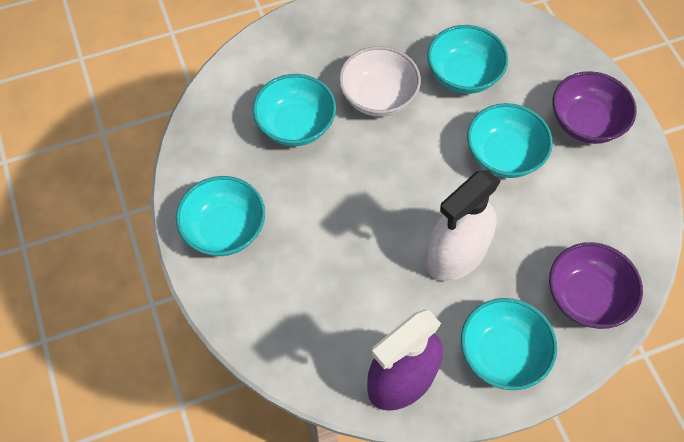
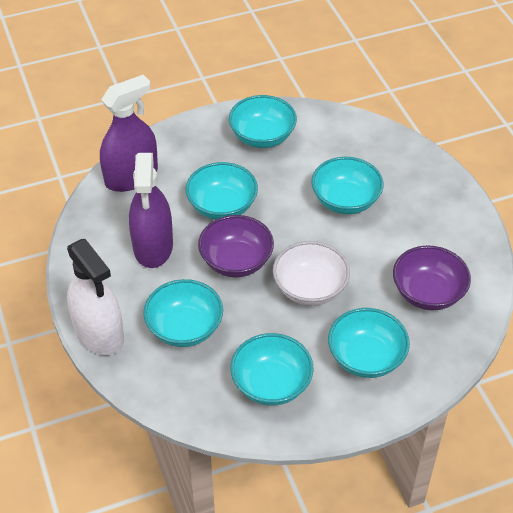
purple spray bottle: 1 -> 2
turquoise bowl: 5 -> 6

